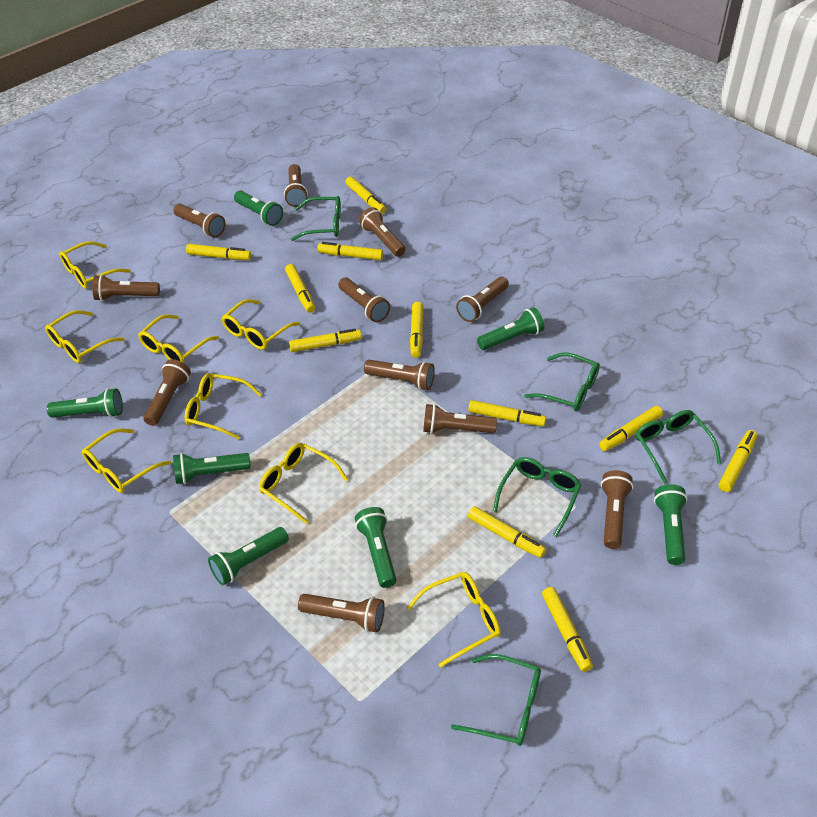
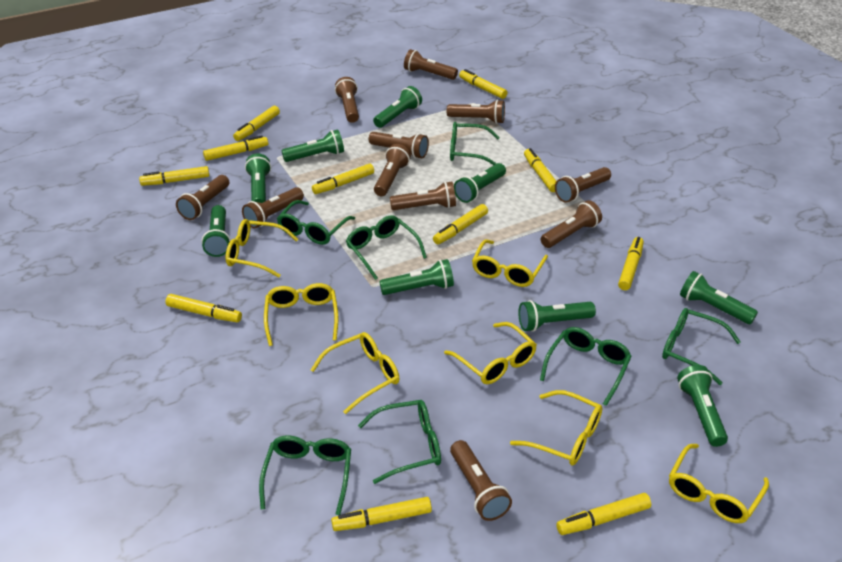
green flashlight: 7 -> 9
green glasses: 5 -> 7
yellow glasses: 8 -> 7

